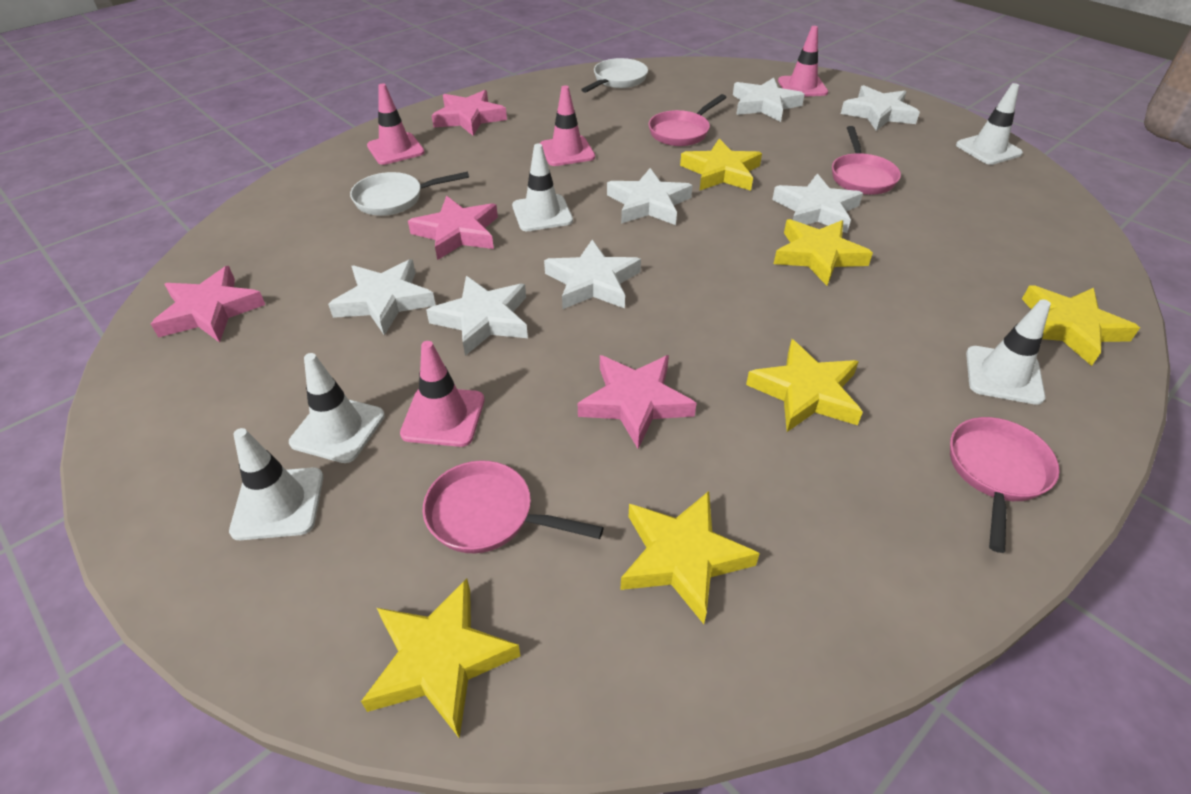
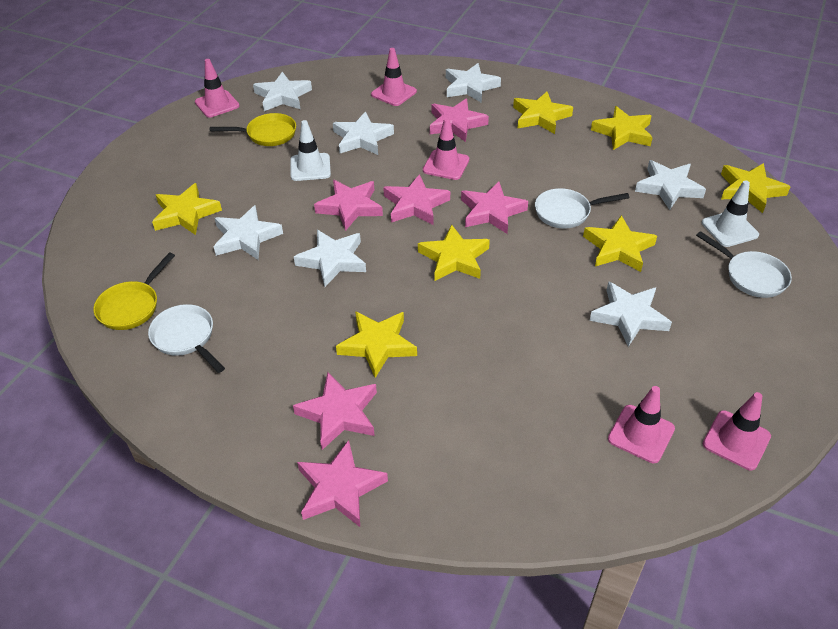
pink pan: 4 -> 0
pink star: 4 -> 6
pink traffic cone: 4 -> 5
white pan: 2 -> 3
white traffic cone: 5 -> 2
yellow pan: 0 -> 2
yellow star: 6 -> 7

